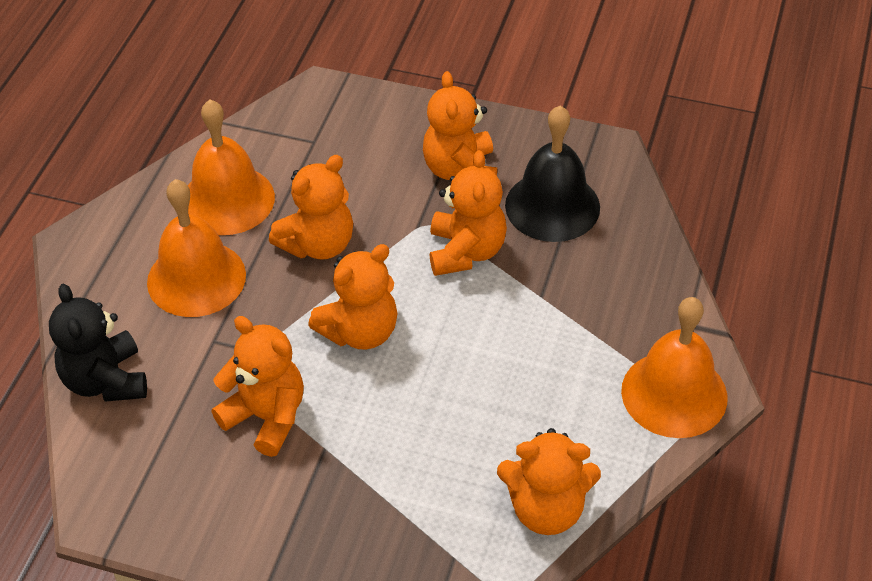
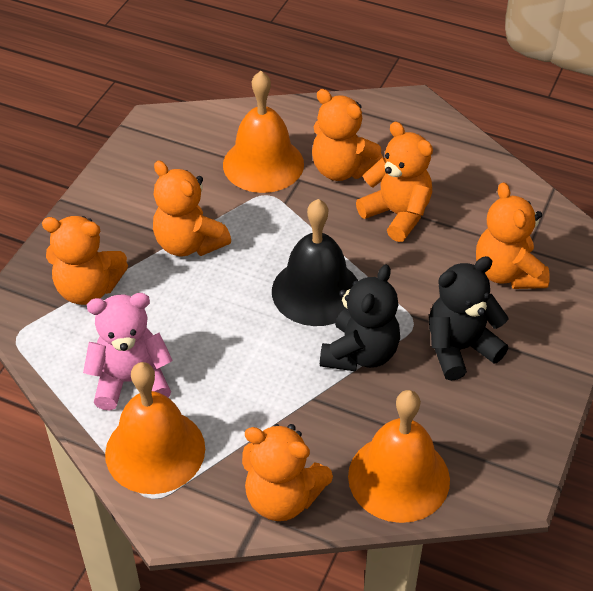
black teddy bear: 1 -> 2
pink teddy bear: 0 -> 1

